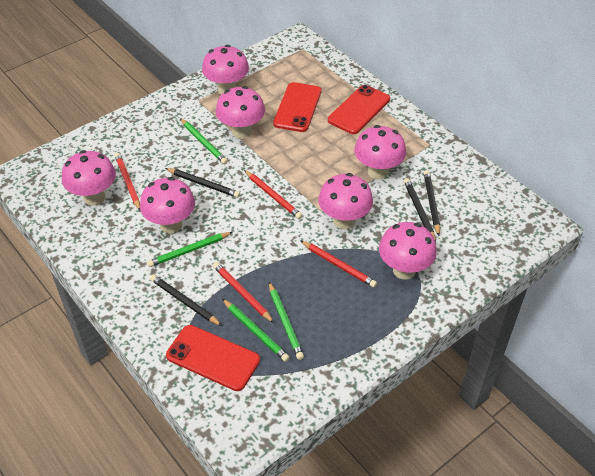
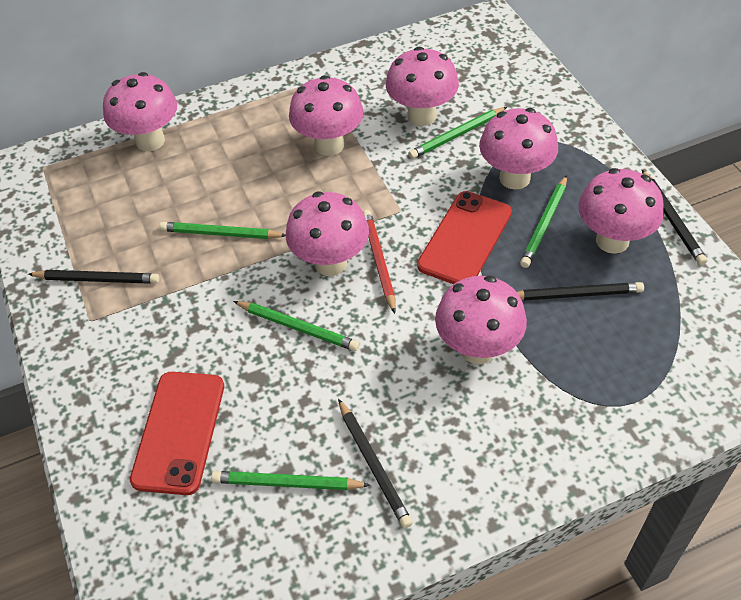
green pencil: 4 -> 5
red pencil: 4 -> 1
red phone: 3 -> 2

